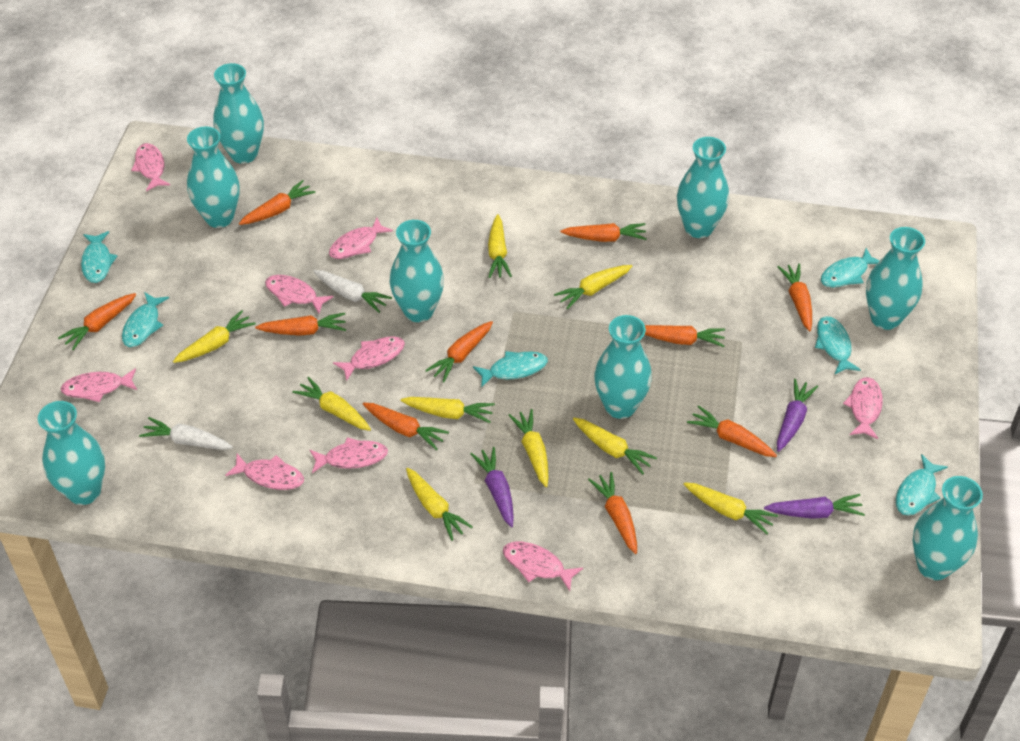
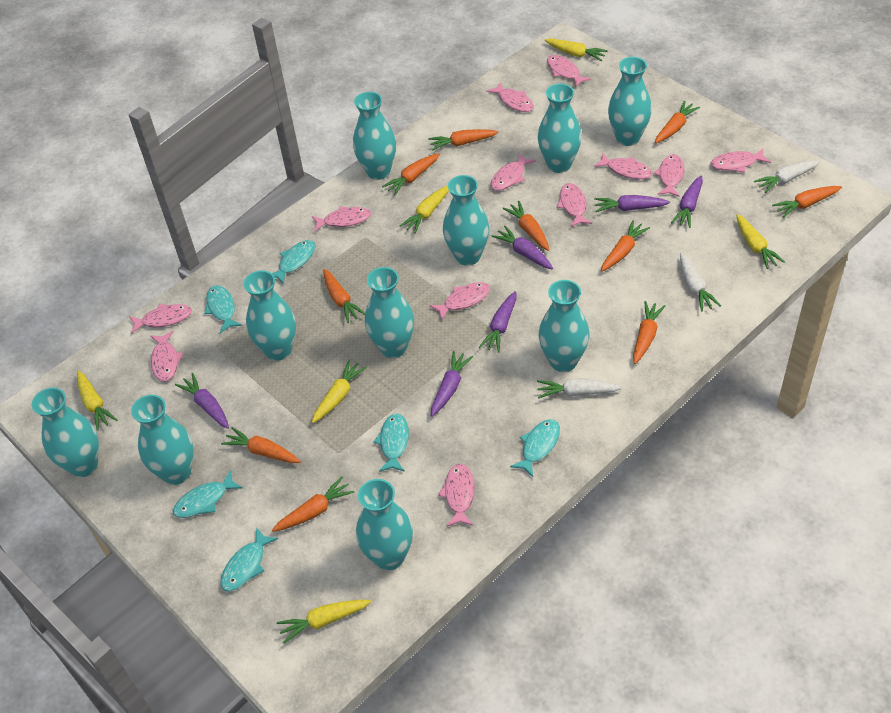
pink fish: 9 -> 12
purple carrot: 3 -> 6
turquoise vase: 8 -> 10
white carrot: 2 -> 3
yellow carrot: 9 -> 6

